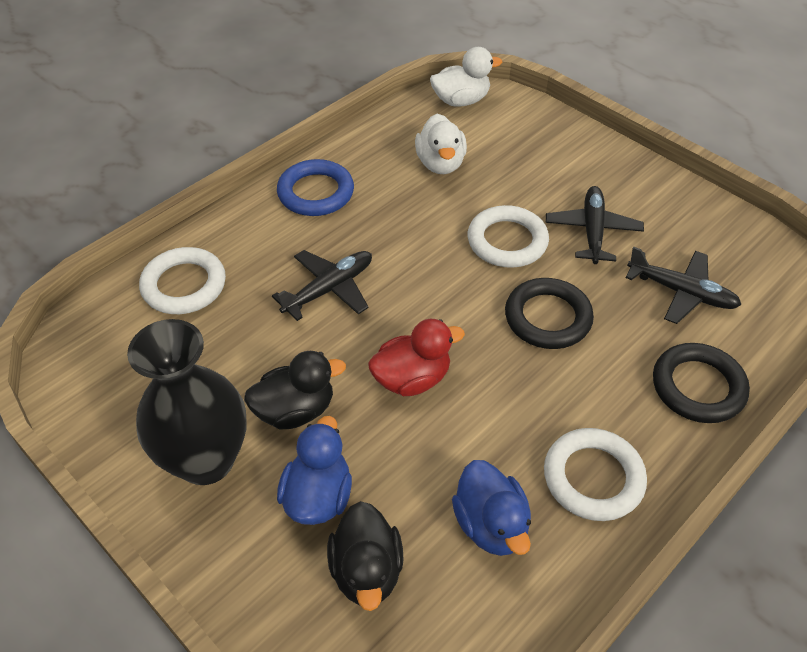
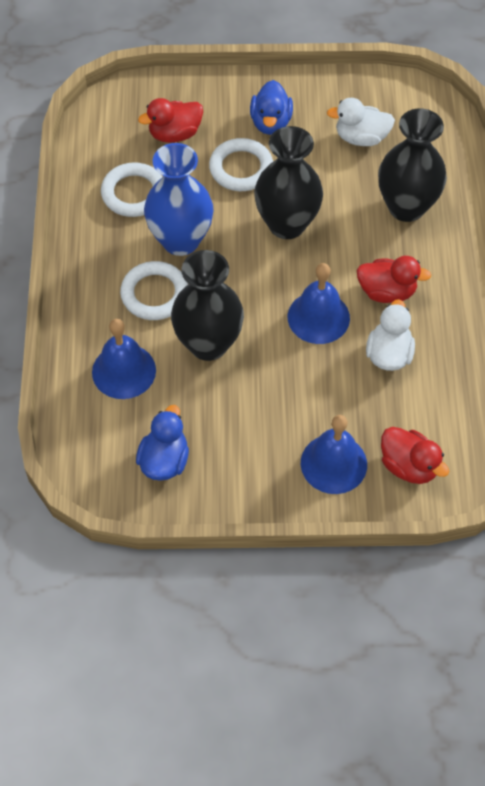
black duck: 2 -> 0
black plane: 3 -> 0
black ring: 2 -> 0
black vase: 1 -> 3
blue bell: 0 -> 3
blue ring: 1 -> 0
blue vase: 0 -> 1
red duck: 1 -> 3

